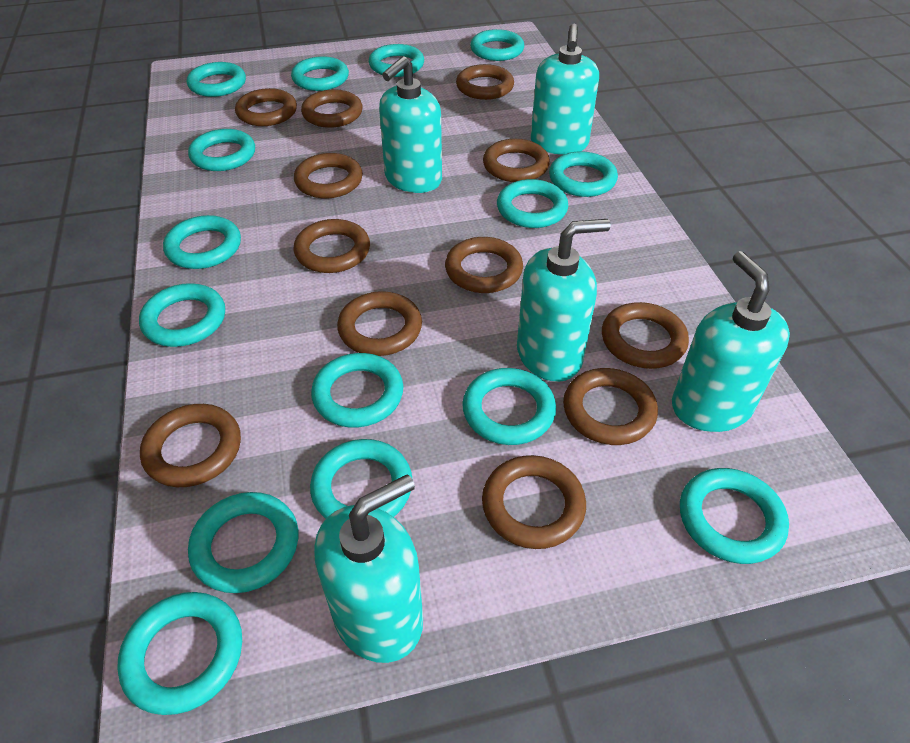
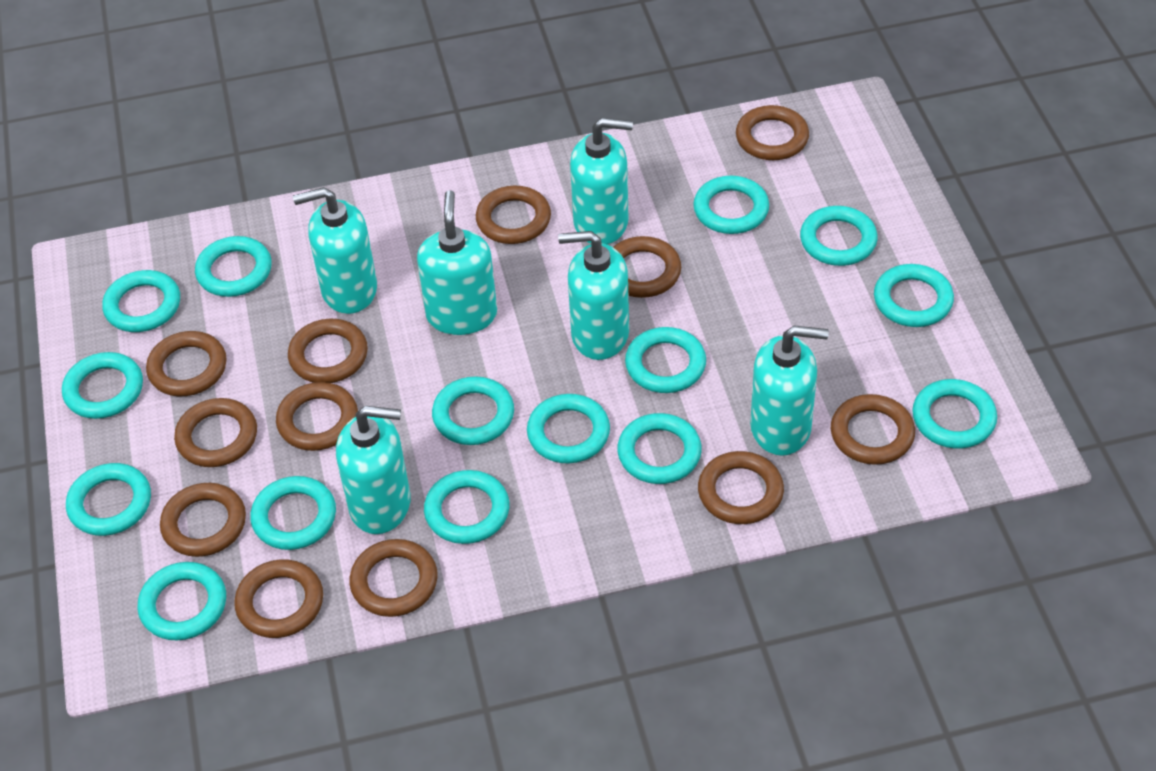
turquoise soap dispenser: 5 -> 6

